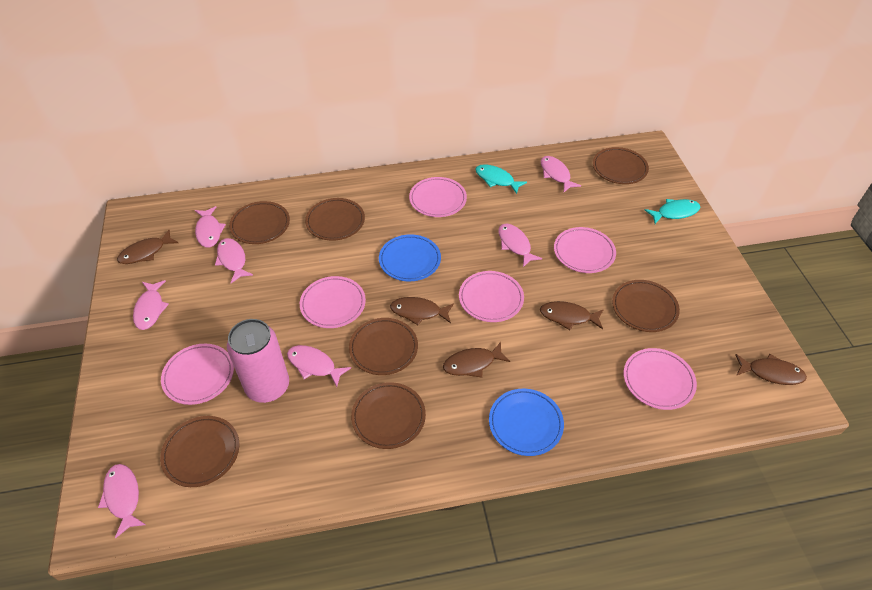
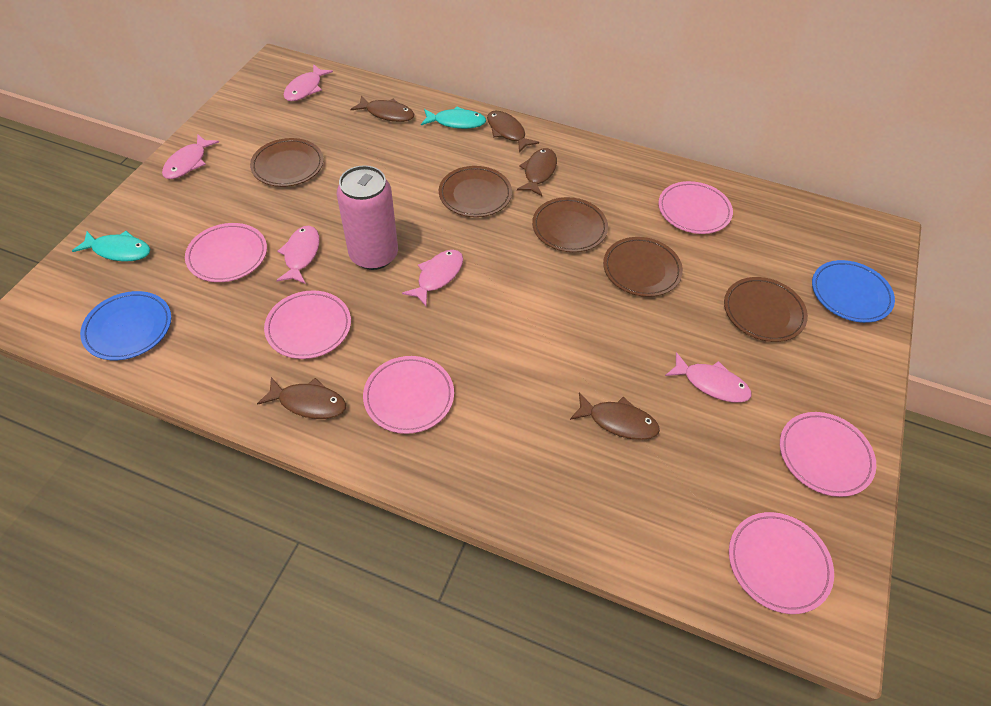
brown plate: 7 -> 5
pink fish: 7 -> 5

